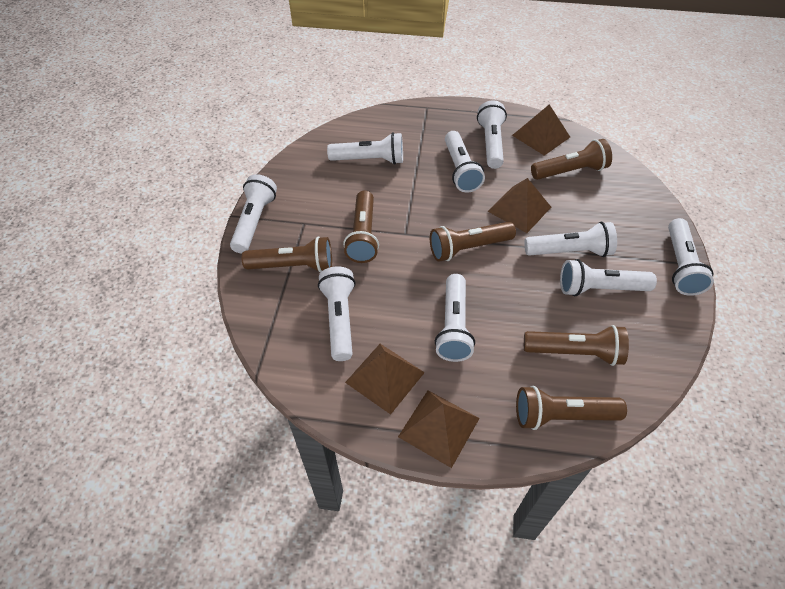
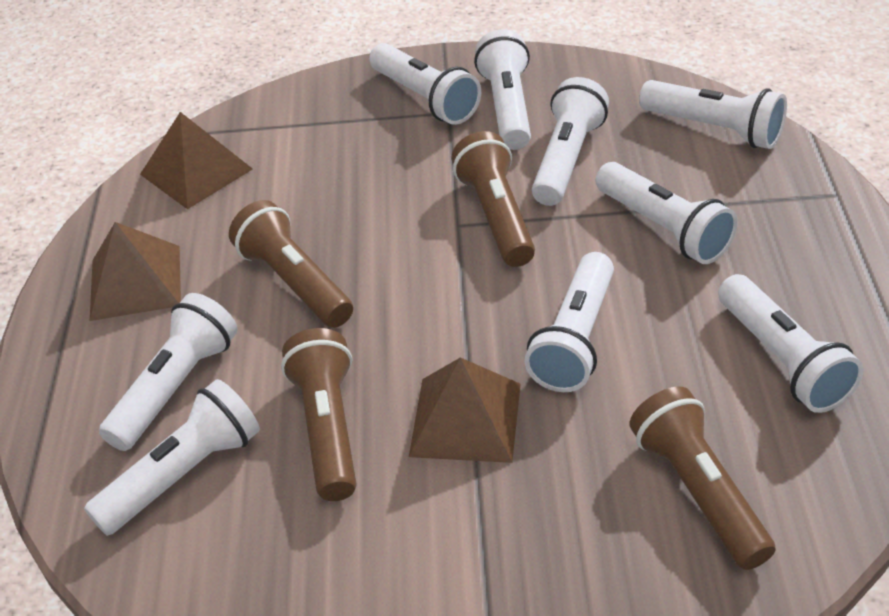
brown flashlight: 6 -> 4
brown pyramid: 4 -> 3

